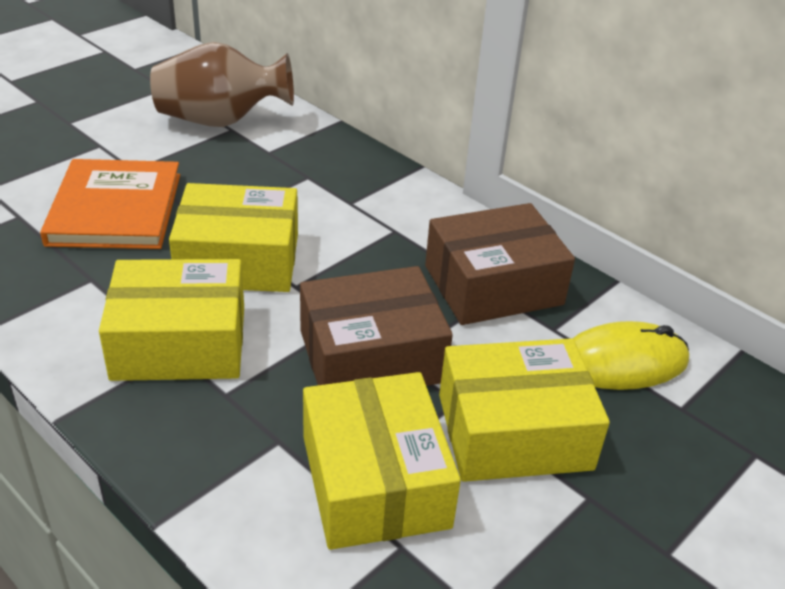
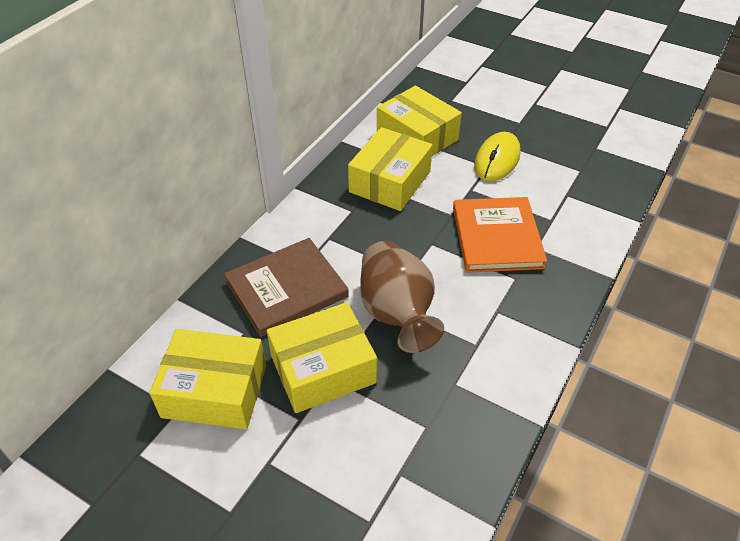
brown book: 0 -> 1
brown box: 2 -> 0

